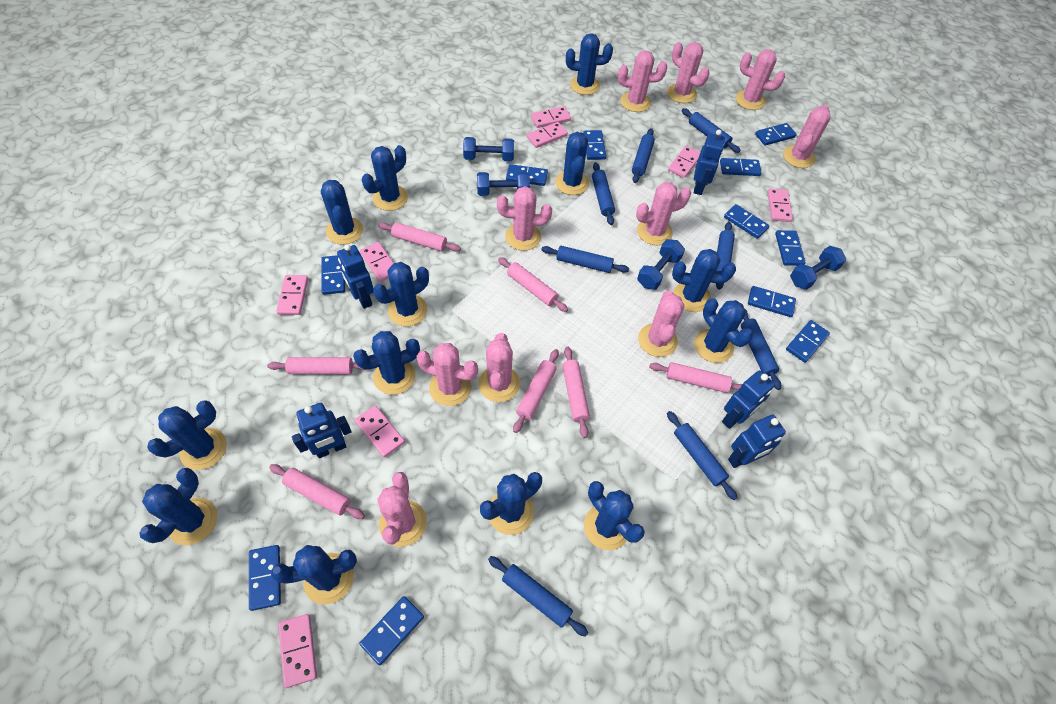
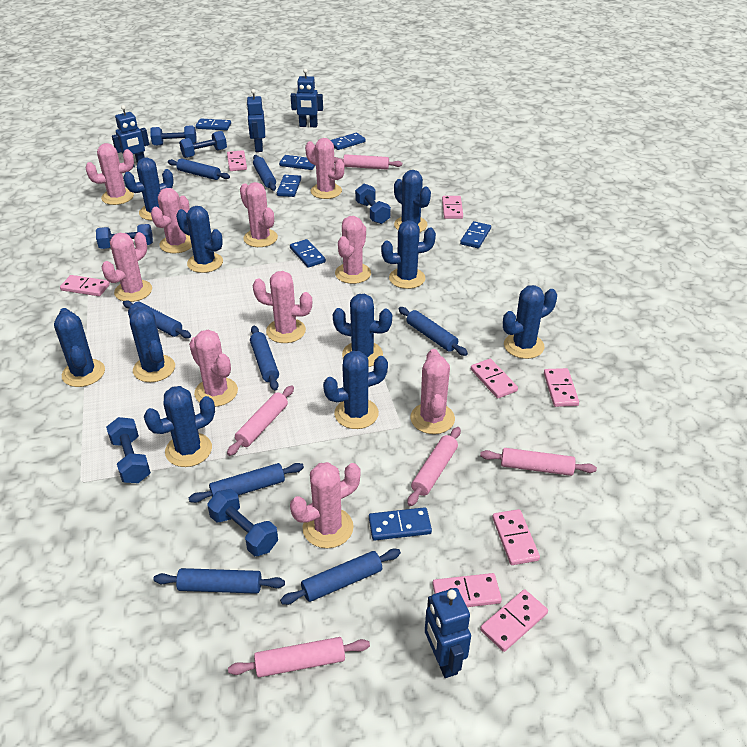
blue cactus: 13 -> 10
blue domino: 11 -> 7
blue dumbbell: 4 -> 6
blue robot: 5 -> 4
pink rolling pin: 7 -> 5

